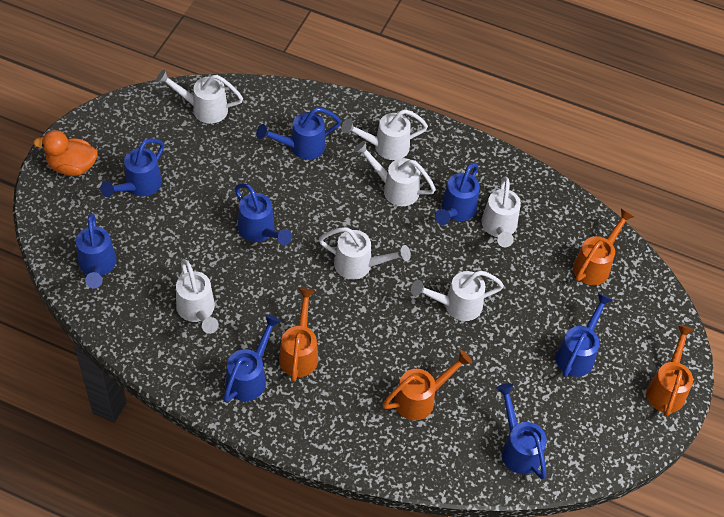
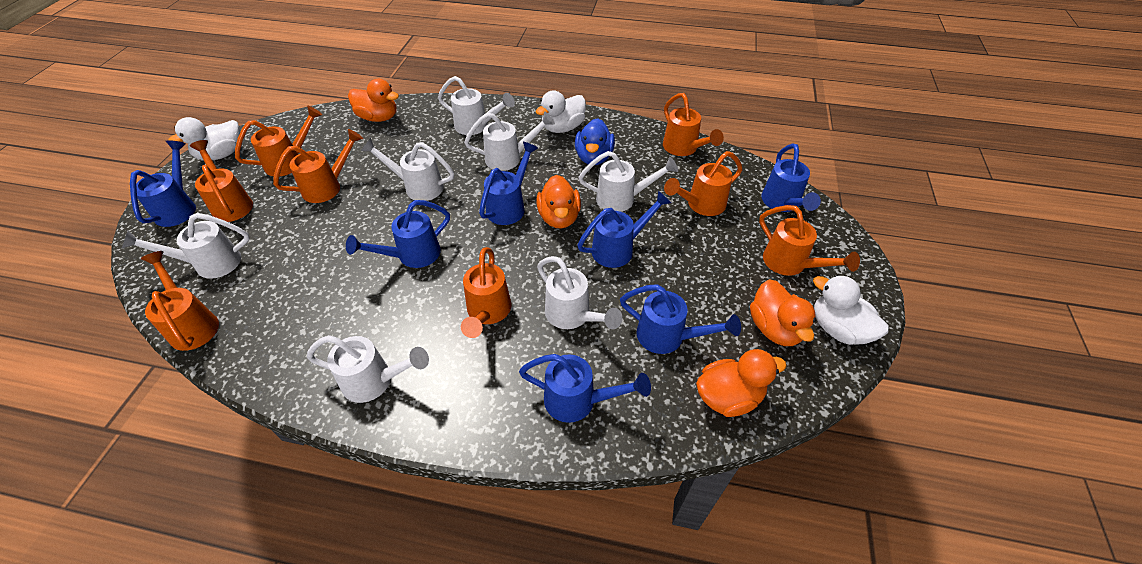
blue duck: 0 -> 1
blue watering can: 8 -> 7
orange duck: 1 -> 4
orange watering can: 4 -> 8
white duck: 0 -> 3

